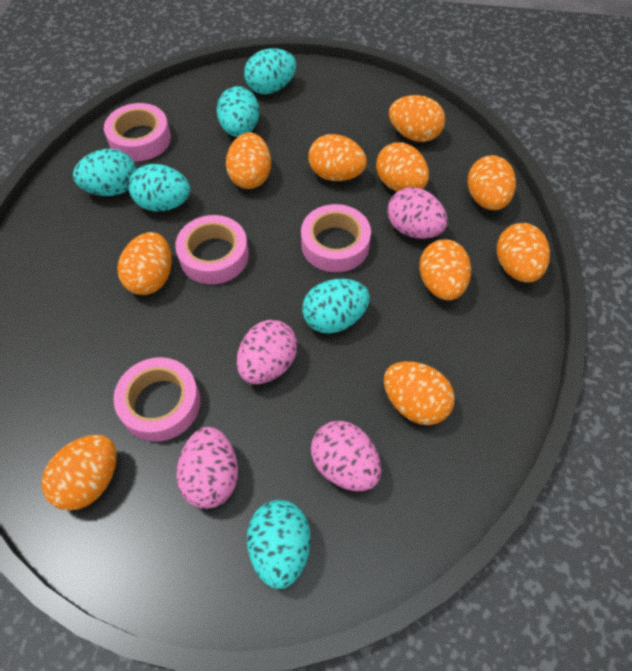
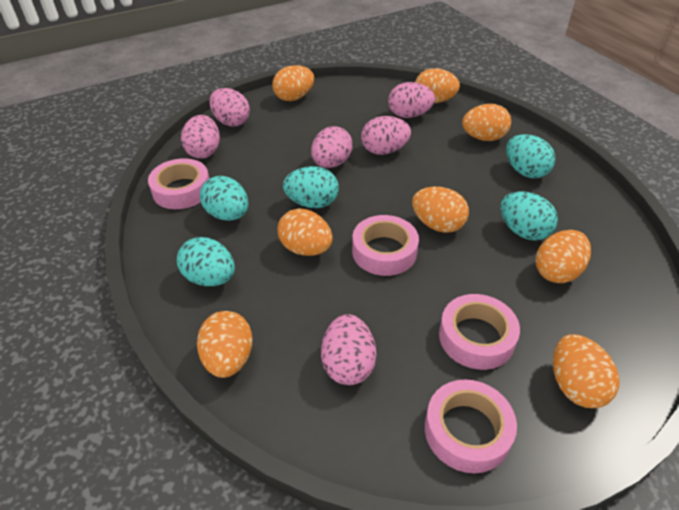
orange egg: 10 -> 8
pink egg: 4 -> 6
turquoise egg: 6 -> 5

